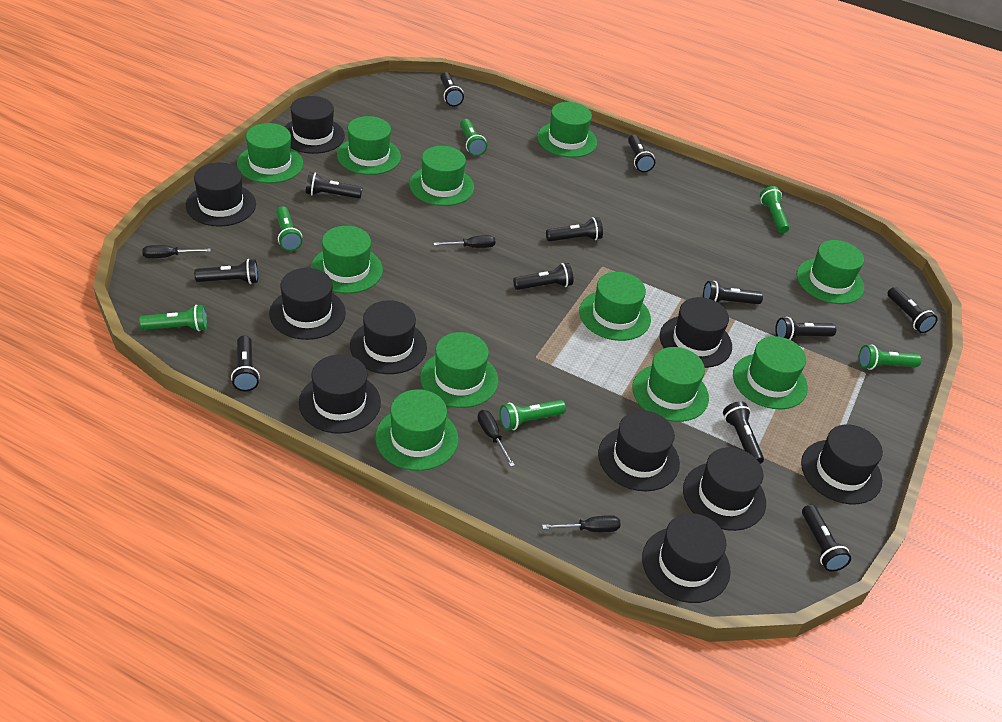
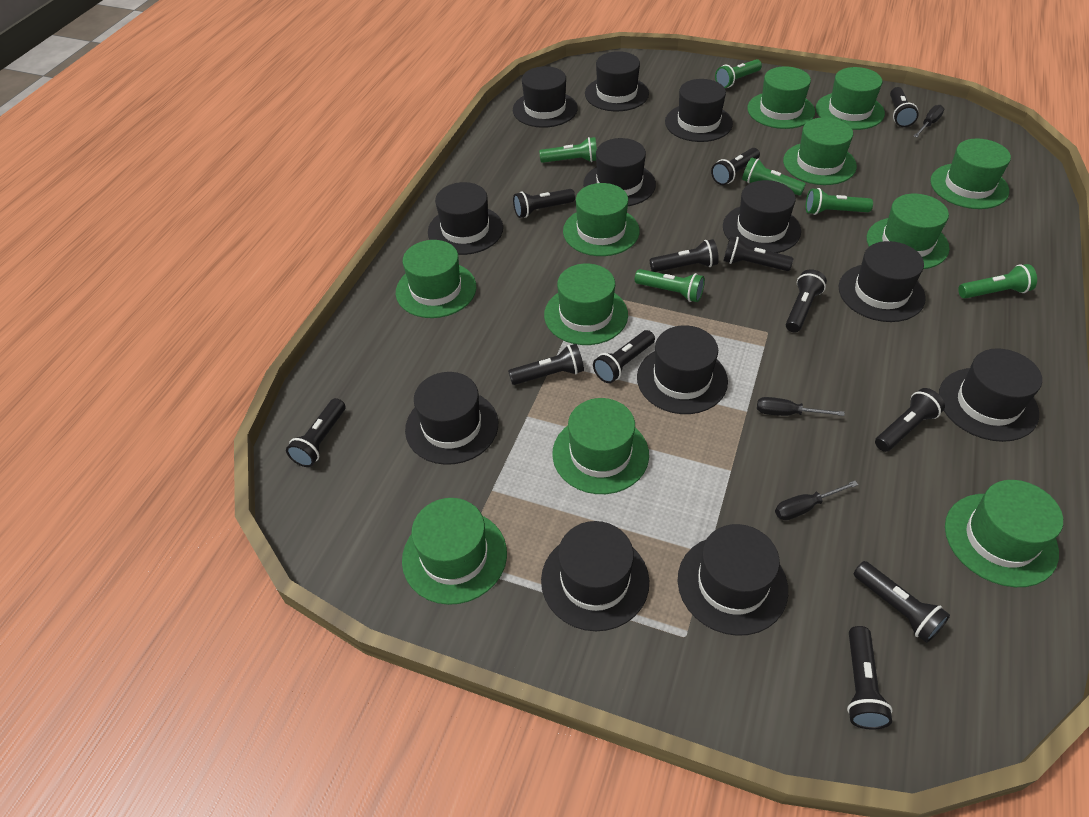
black hat: 10 -> 12
black screwdriver: 4 -> 3

